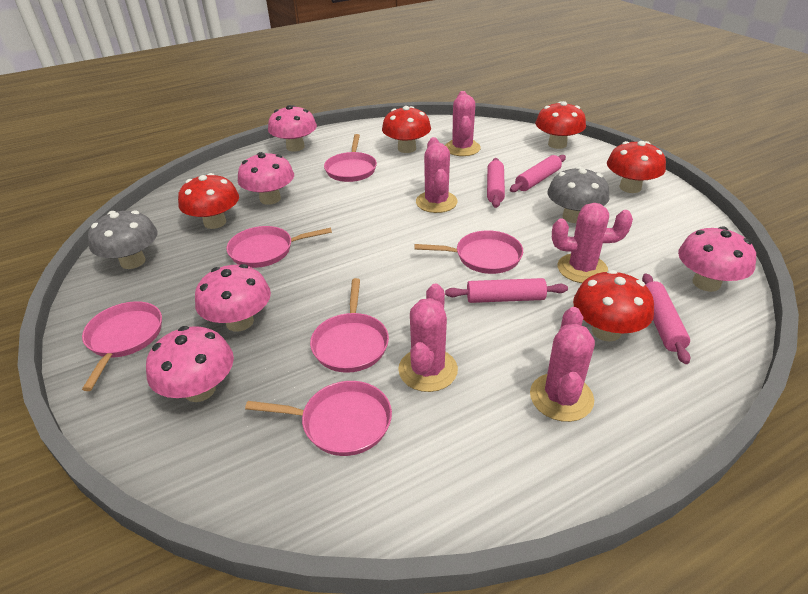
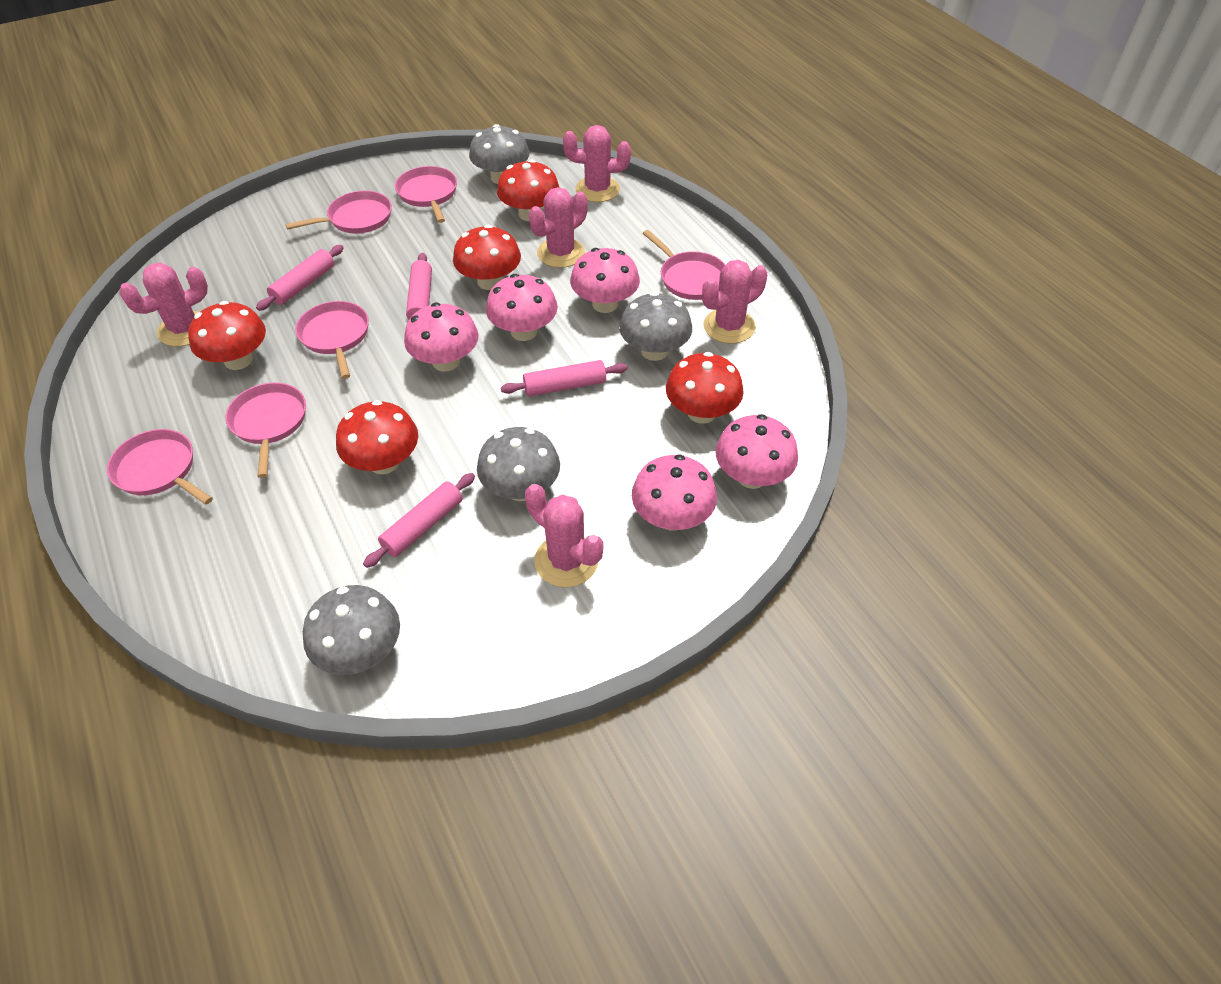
grey mushroom: 2 -> 4

